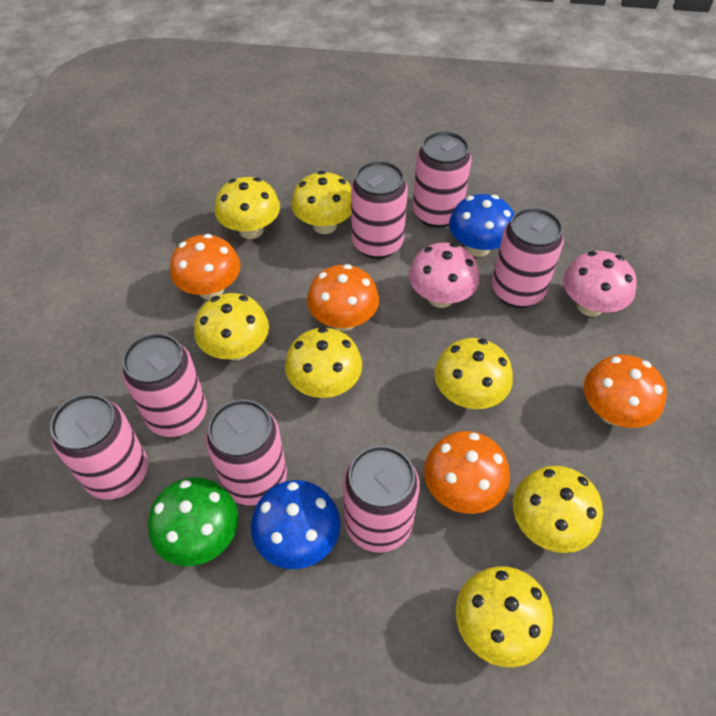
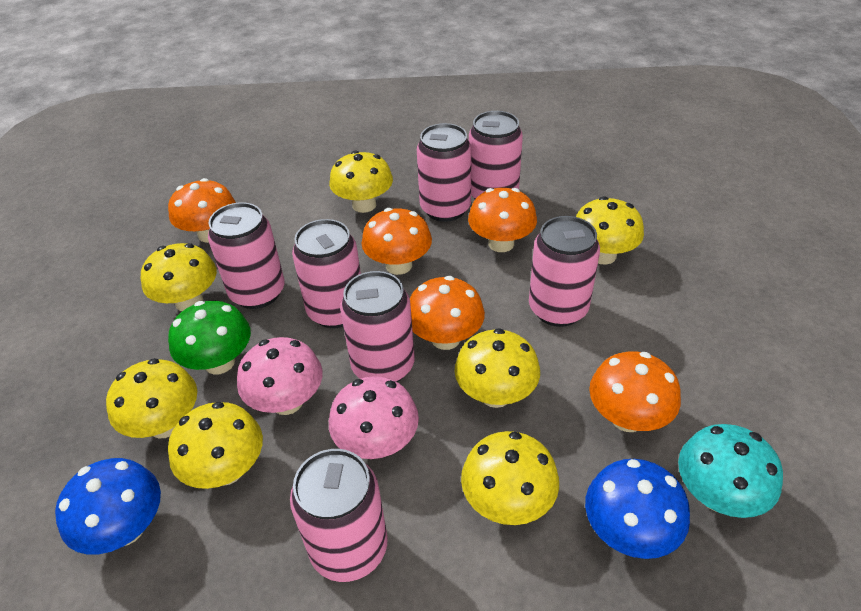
orange mushroom: 4 -> 5
turquoise mushroom: 0 -> 1

